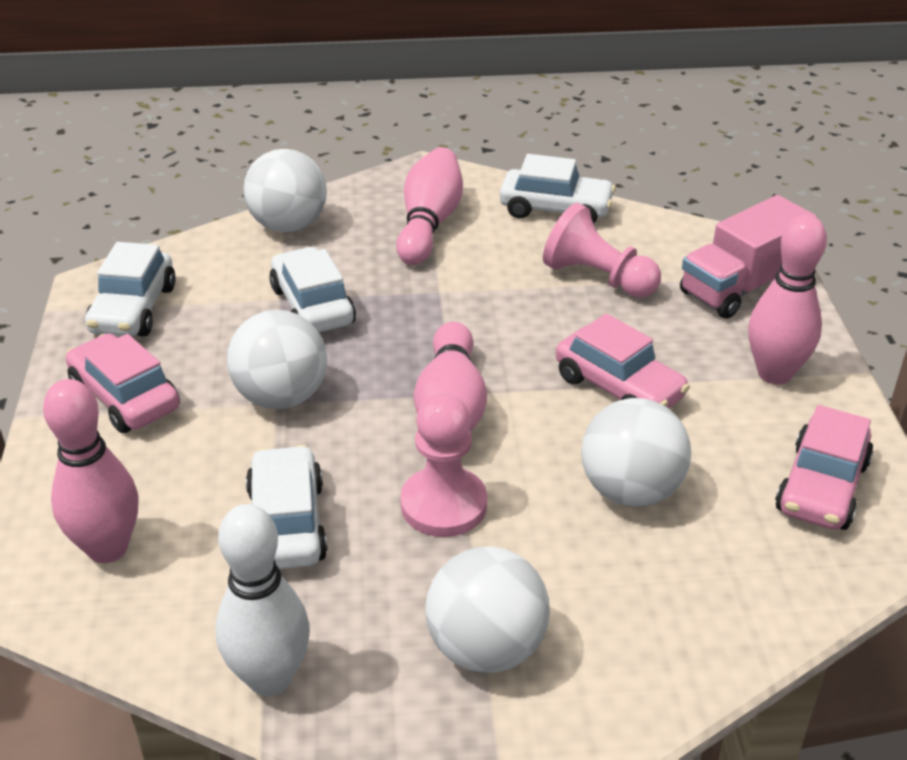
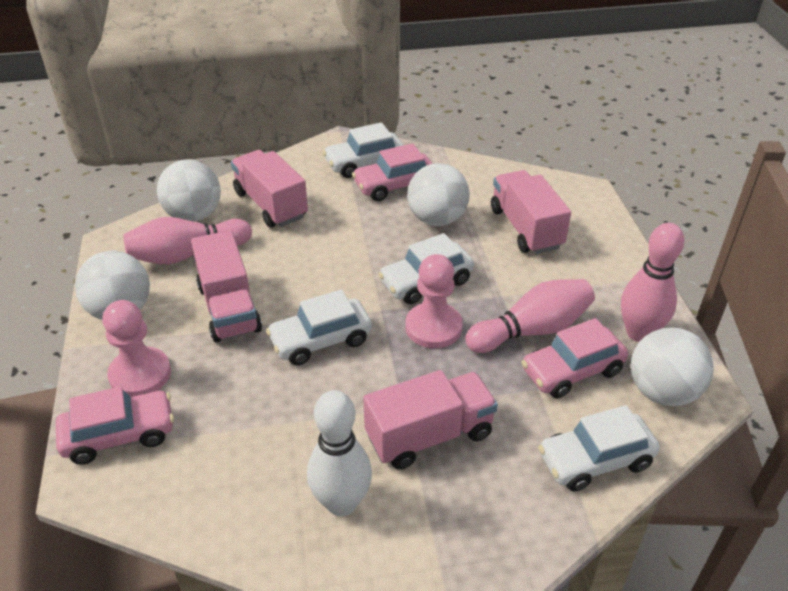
pink bowling pin: 4 -> 3
pink truck: 1 -> 4

